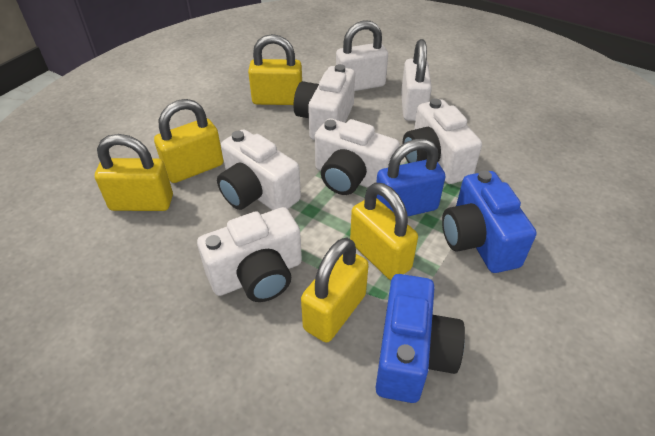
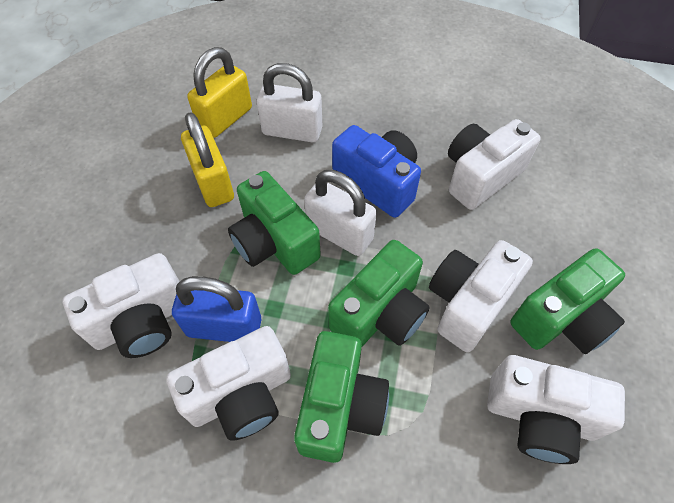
blue camera: 2 -> 1
green camera: 0 -> 4
yellow padlock: 5 -> 2

